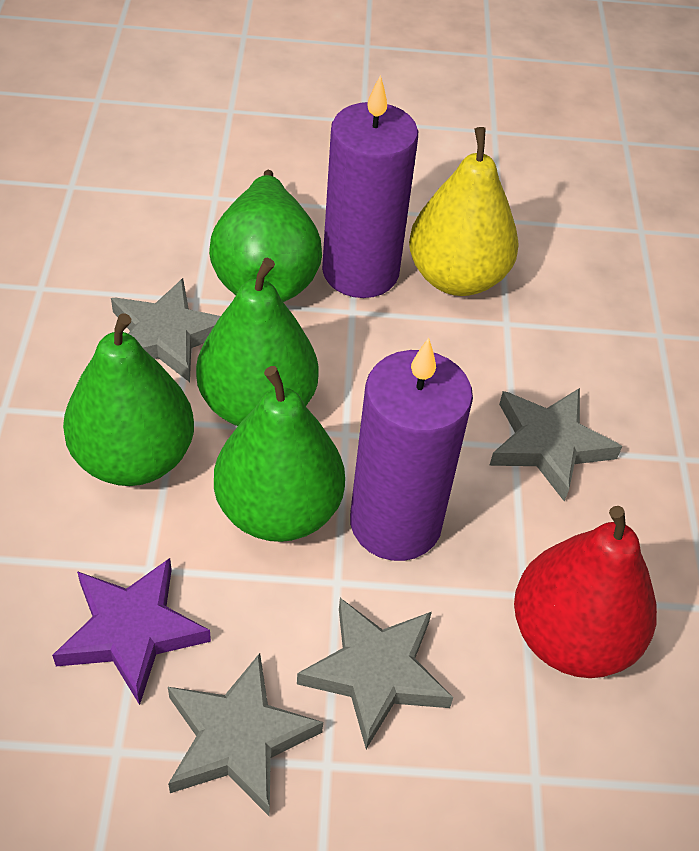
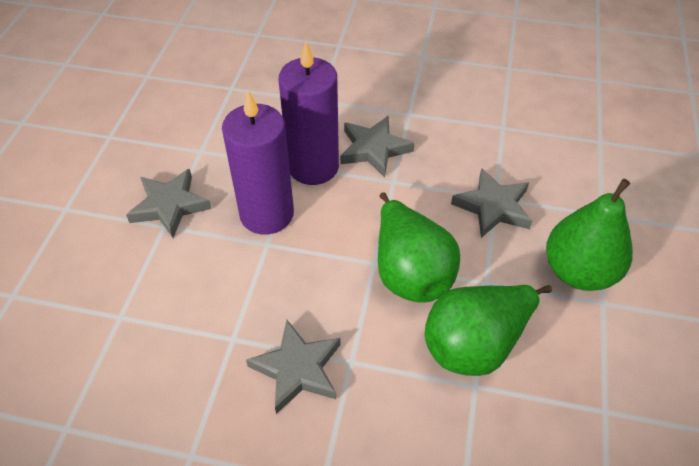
green pear: 4 -> 3
purple star: 1 -> 0
red pear: 1 -> 0
yellow pear: 1 -> 0

